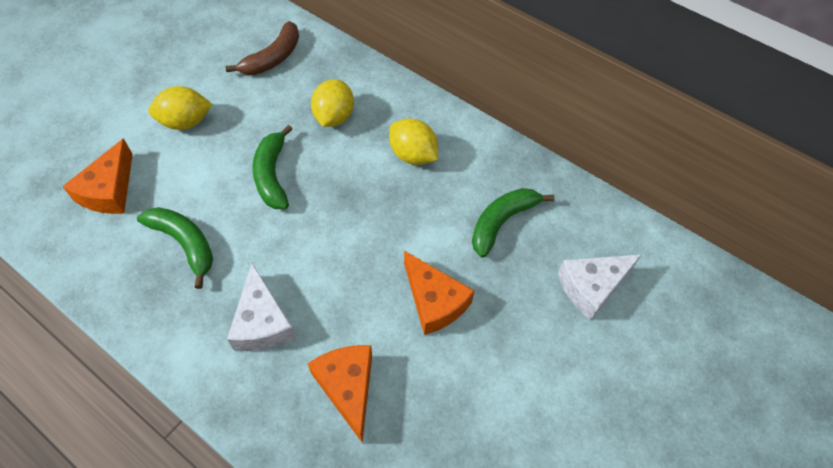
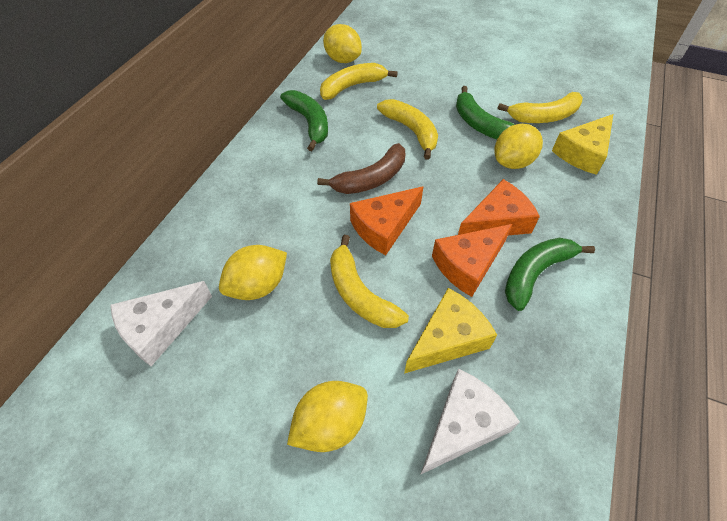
yellow banana: 0 -> 4
yellow cheese: 0 -> 2
yellow lemon: 3 -> 4

